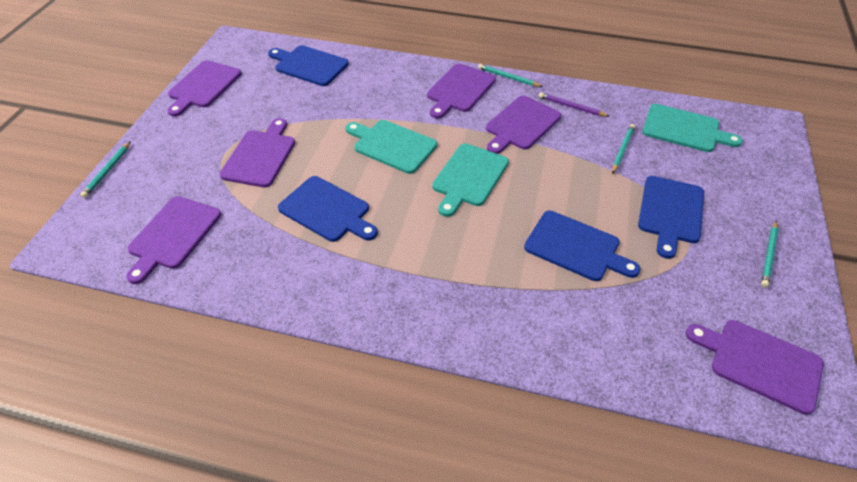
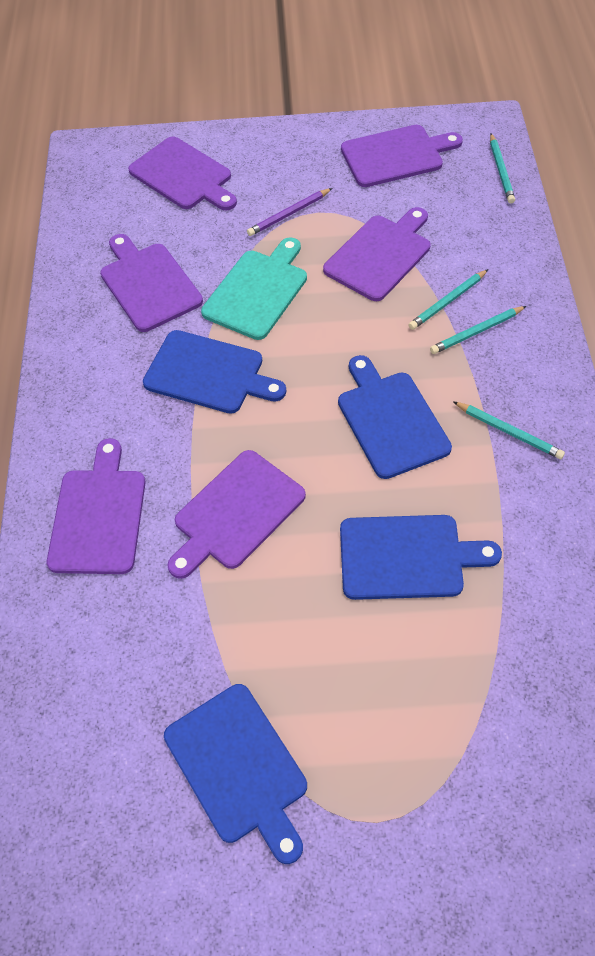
turquoise cutting board: 3 -> 1

